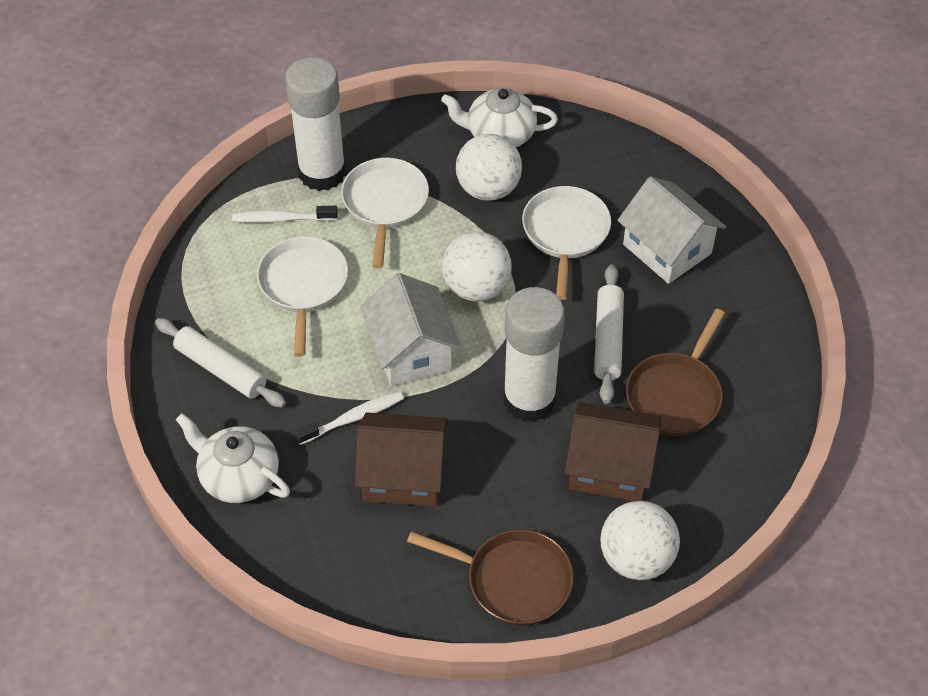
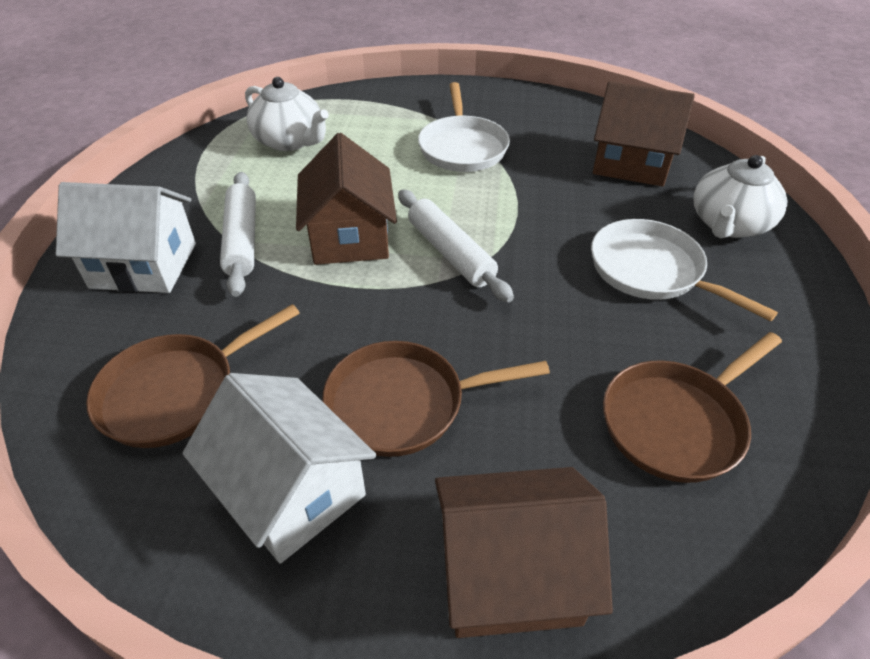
brown house: 2 -> 3
brown pan: 2 -> 3
white ball: 3 -> 0
white glue stick: 2 -> 0
white pan: 3 -> 2
white toothbrush: 2 -> 0

